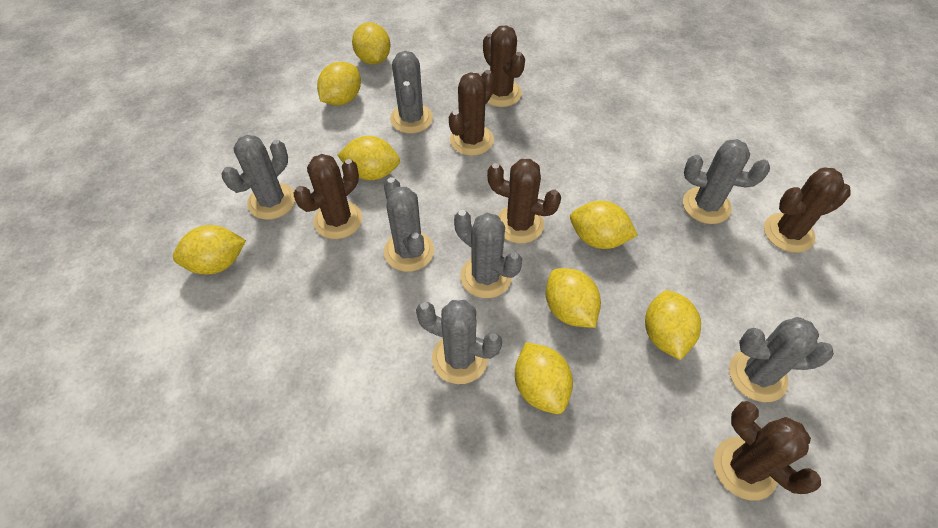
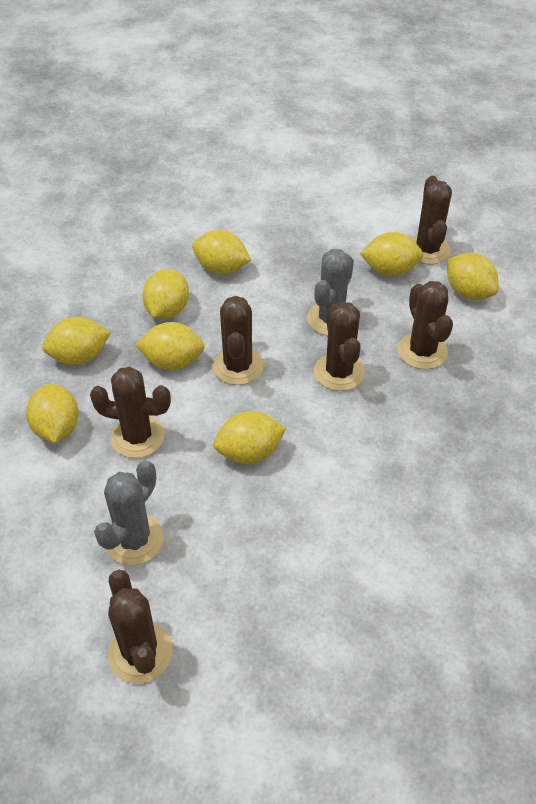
grey cactus: 7 -> 2

